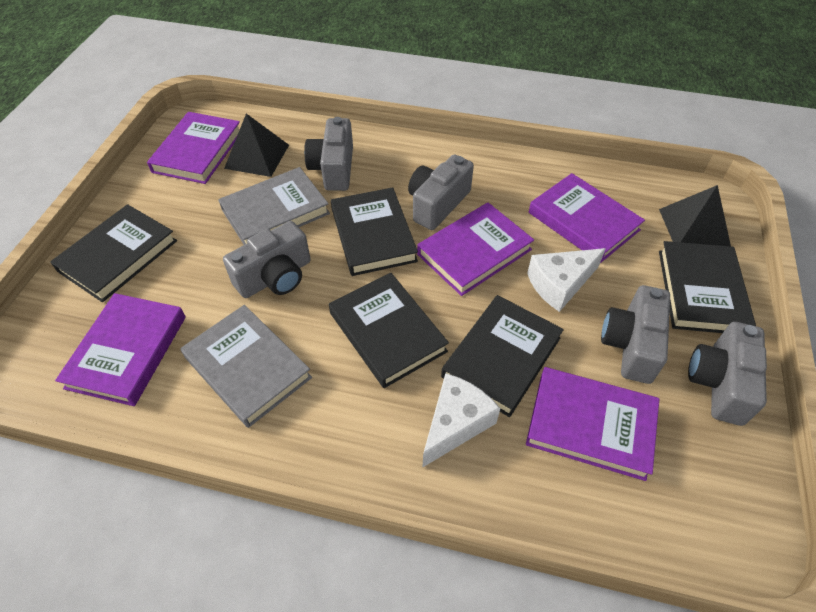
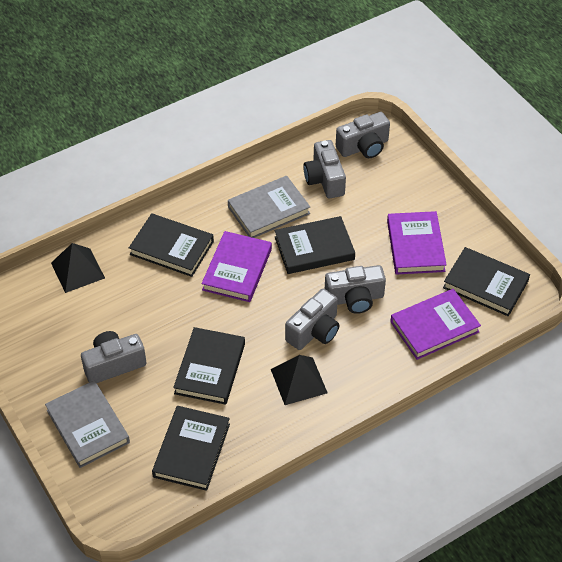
purple book: 5 -> 3
white cheese: 2 -> 0

